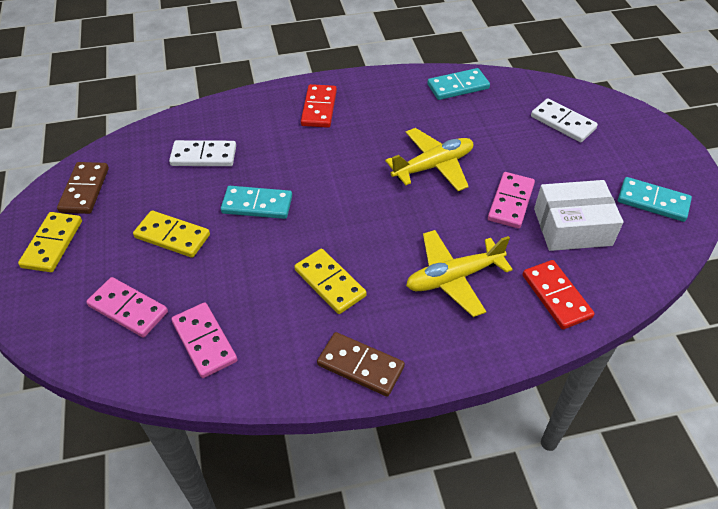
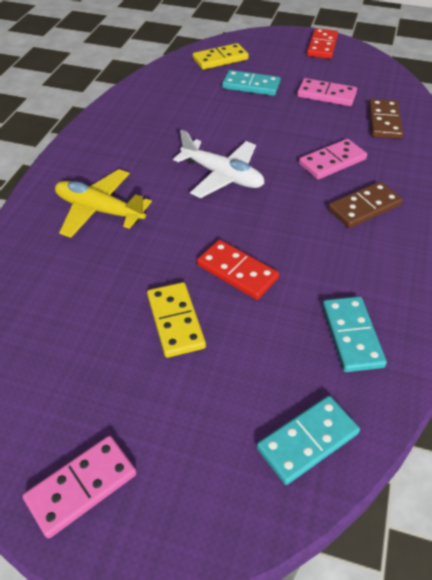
white box: 1 -> 0
white domino: 2 -> 0
white plane: 0 -> 1
yellow domino: 3 -> 2
yellow plane: 2 -> 1

